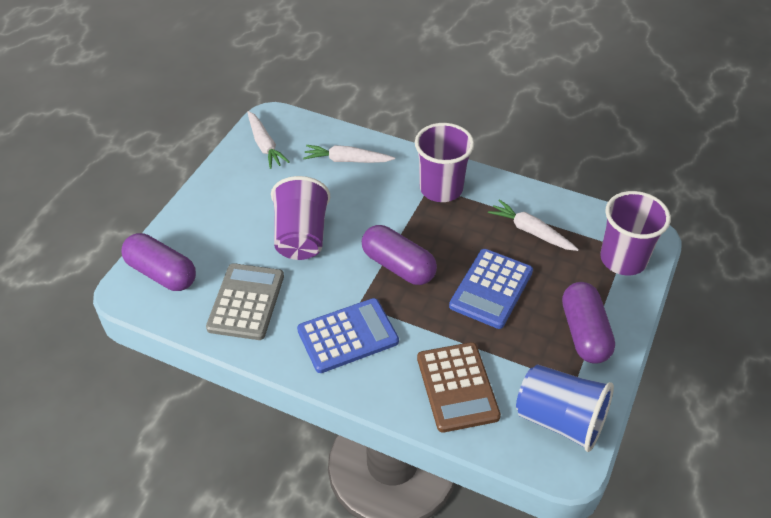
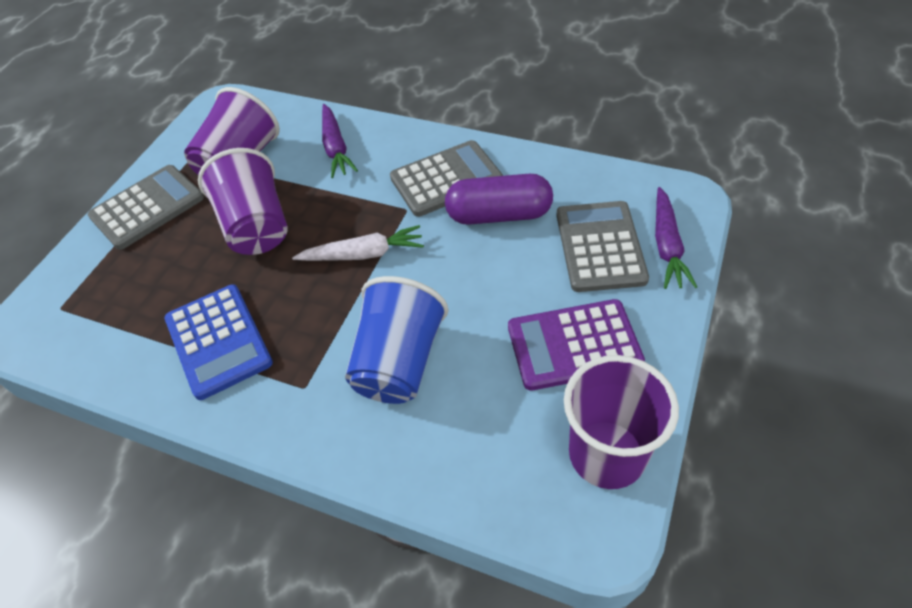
blue calculator: 2 -> 1
brown calculator: 1 -> 0
grey calculator: 1 -> 3
purple calculator: 0 -> 1
purple capsule: 3 -> 1
purple carrot: 0 -> 2
white carrot: 3 -> 1

